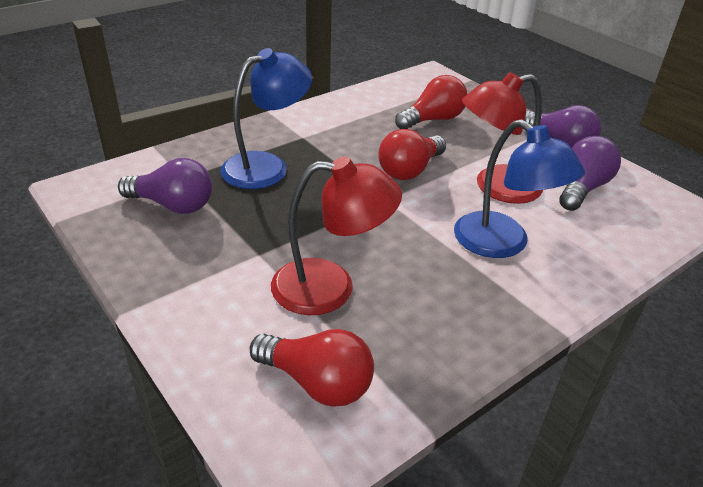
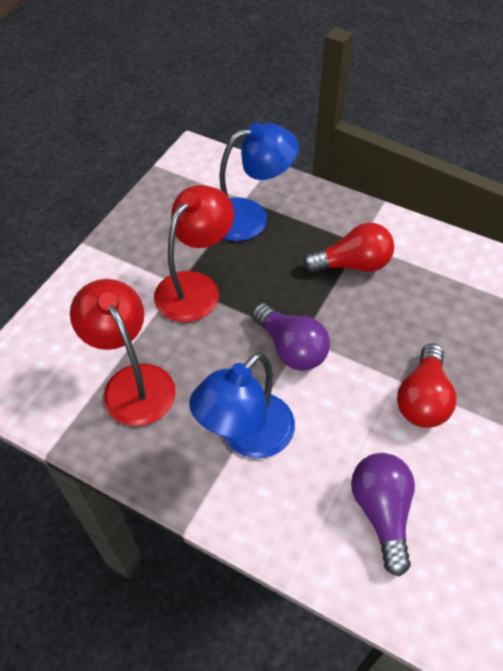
purple light bulb: 3 -> 2
red light bulb: 3 -> 2

